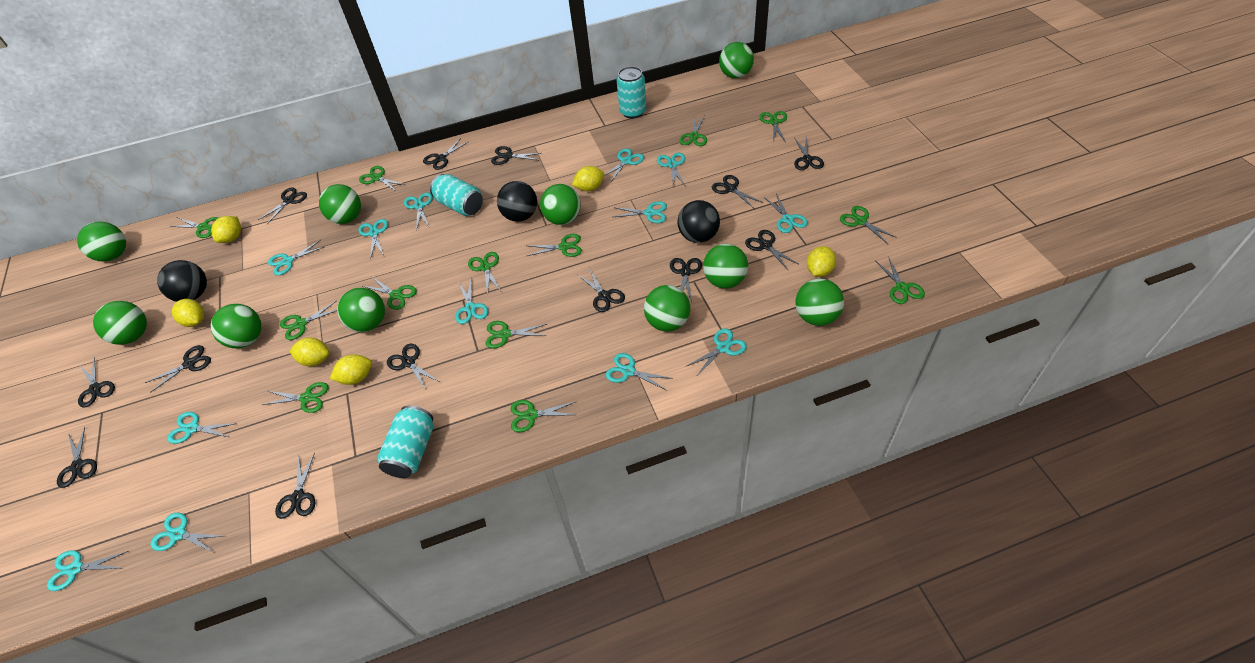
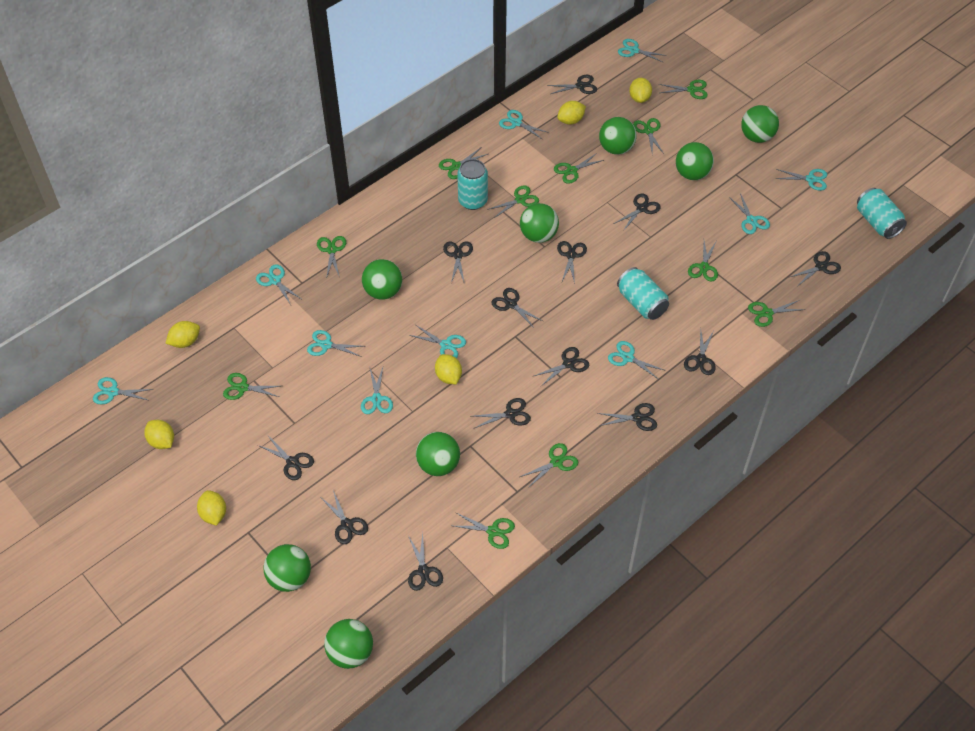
black ball: 3 -> 0
green ball: 10 -> 8
green scissors: 13 -> 11
turquoise scissors: 13 -> 10

